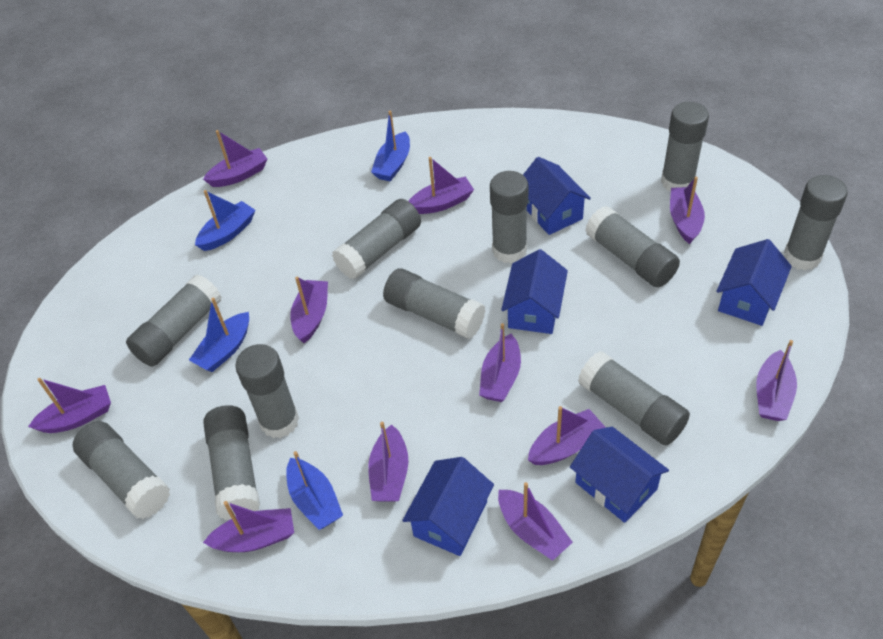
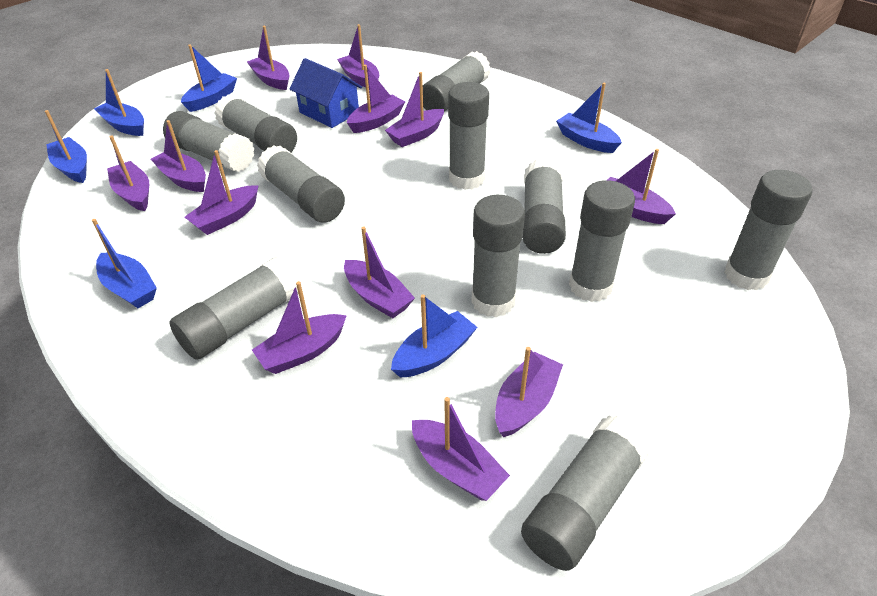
blue boat: 4 -> 6
blue house: 5 -> 1
purple boat: 11 -> 12

